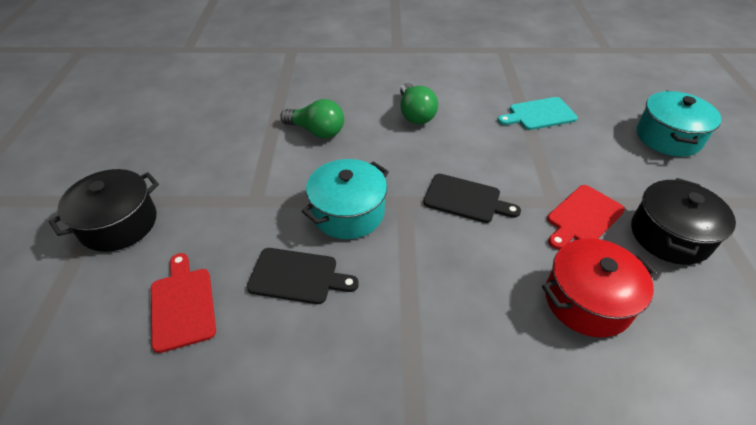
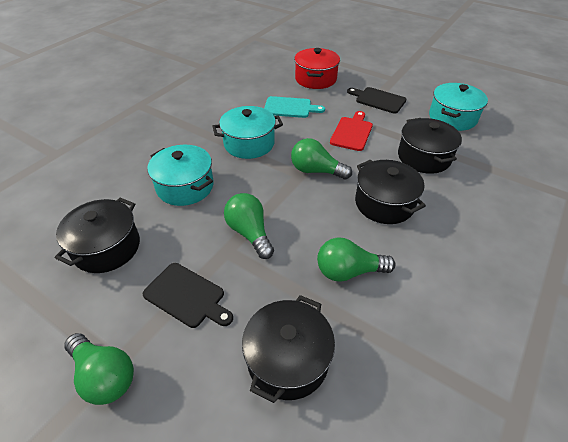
black pot: 2 -> 4
green light bulb: 2 -> 4
red cutting board: 2 -> 1
turquoise pot: 2 -> 3

